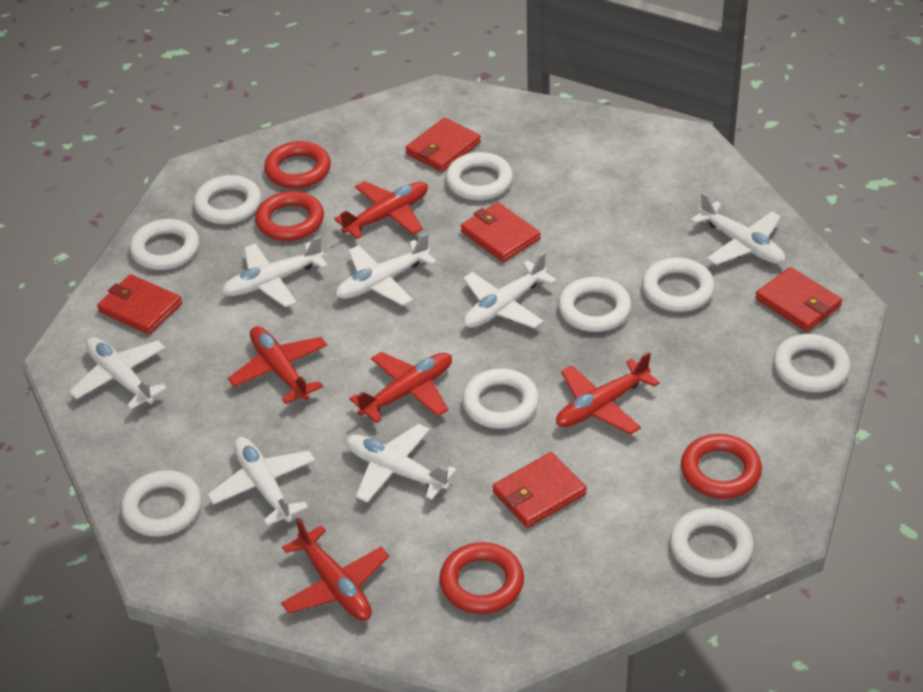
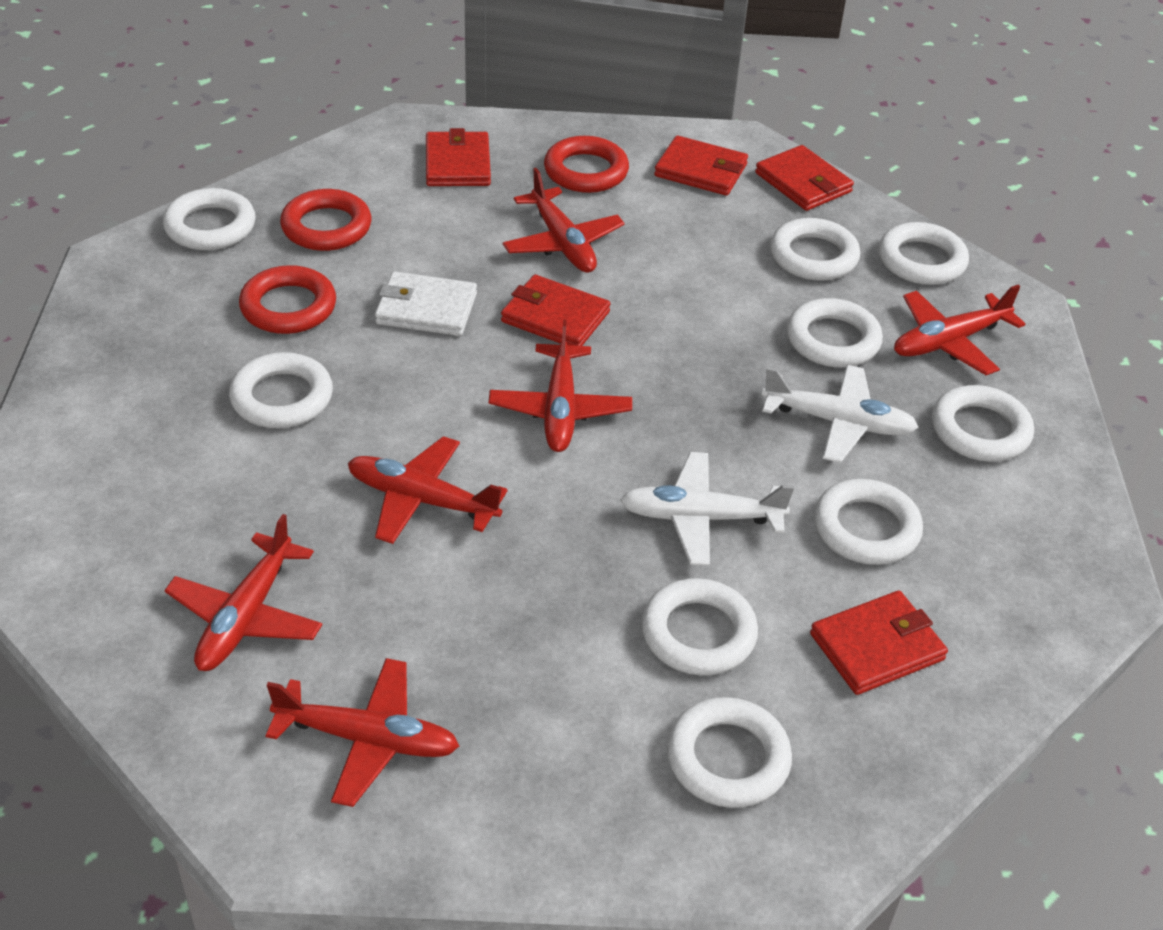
red plane: 5 -> 6
red ring: 4 -> 3
white plane: 7 -> 2
white wallet: 0 -> 1

